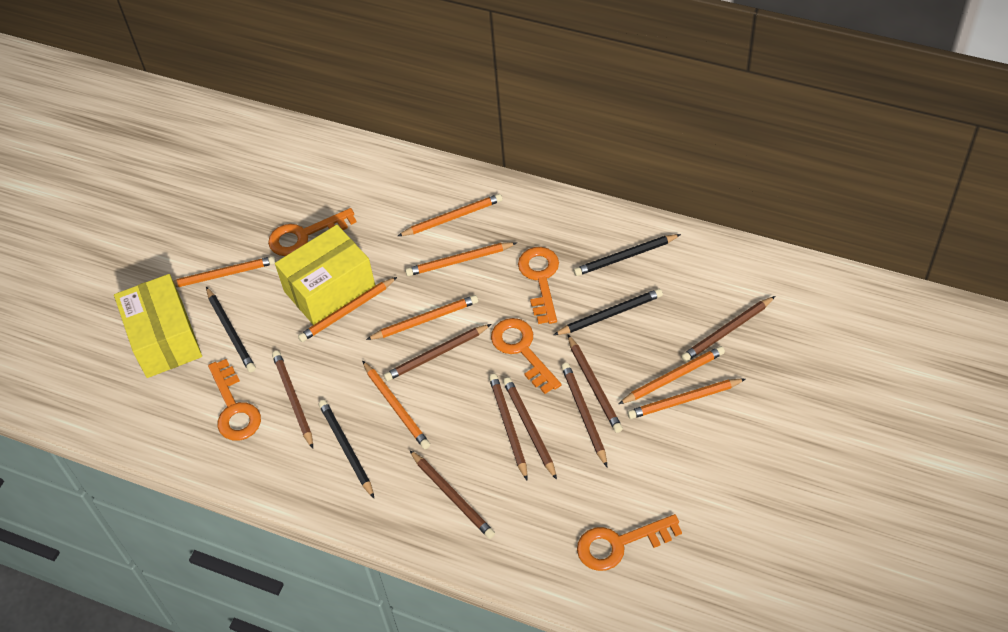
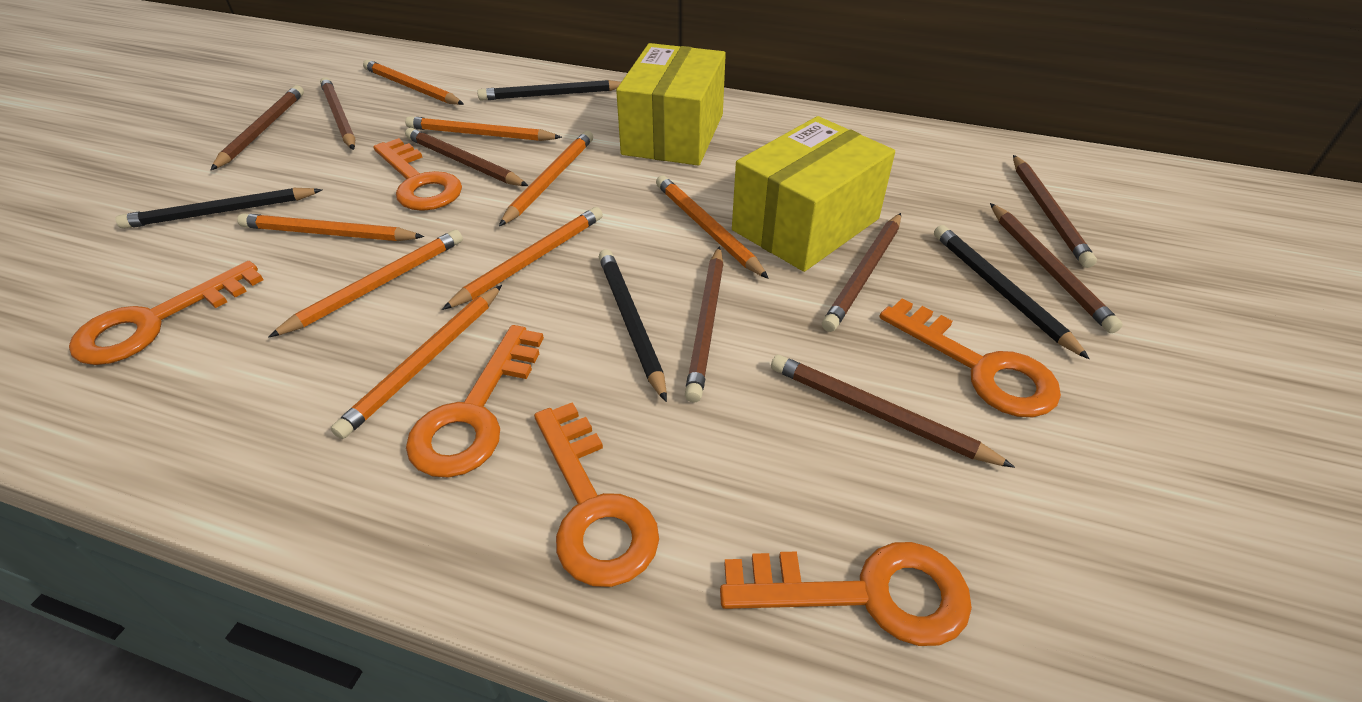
orange key: 5 -> 6

